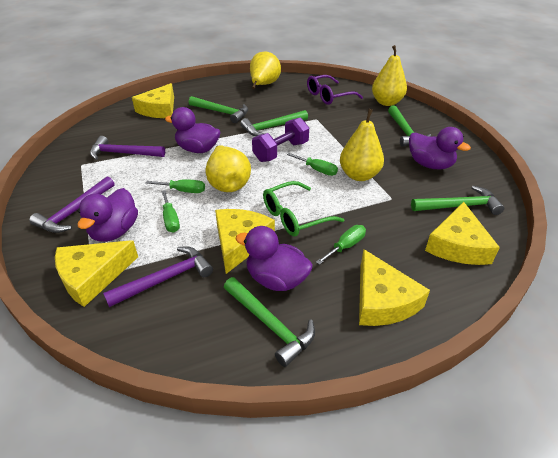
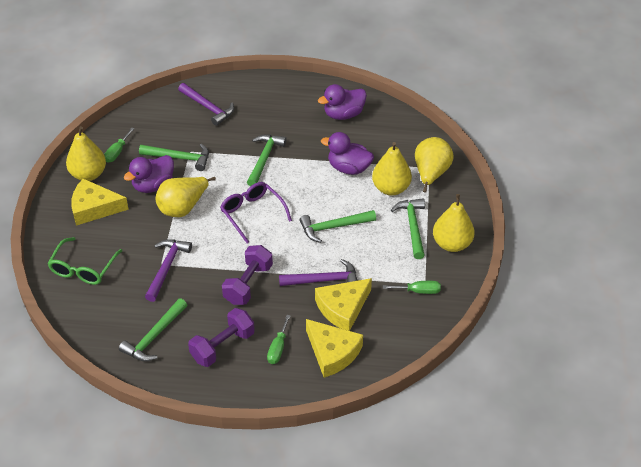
green screwdriver: 4 -> 3
purple duck: 4 -> 3
purple dumbbell: 1 -> 2
yellow cheese: 5 -> 3
yellow pear: 4 -> 5

